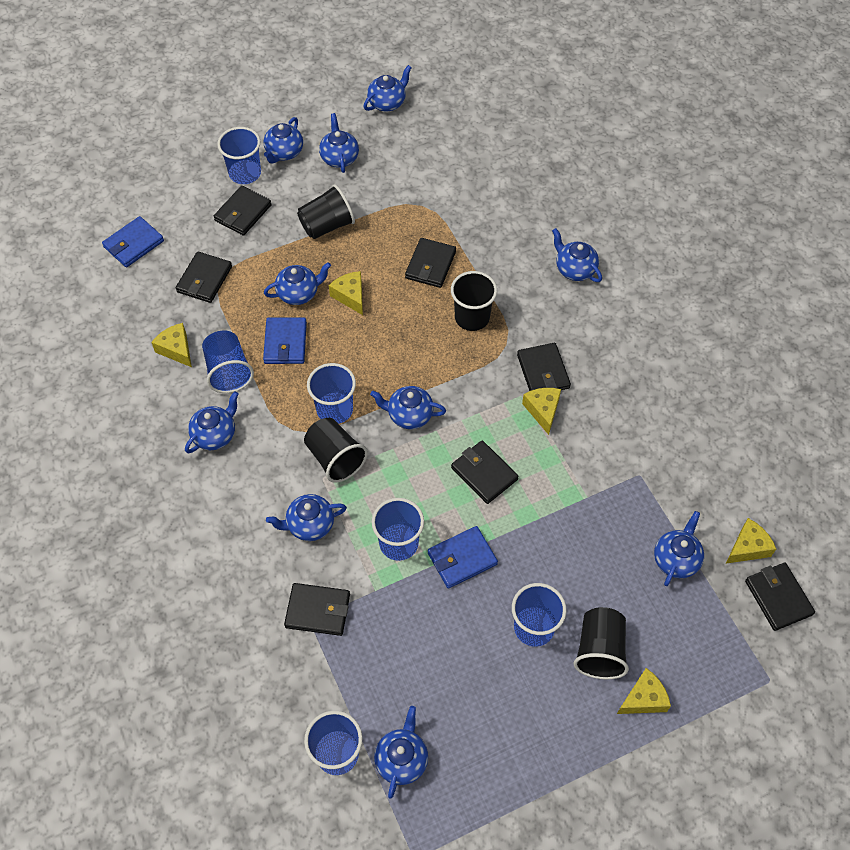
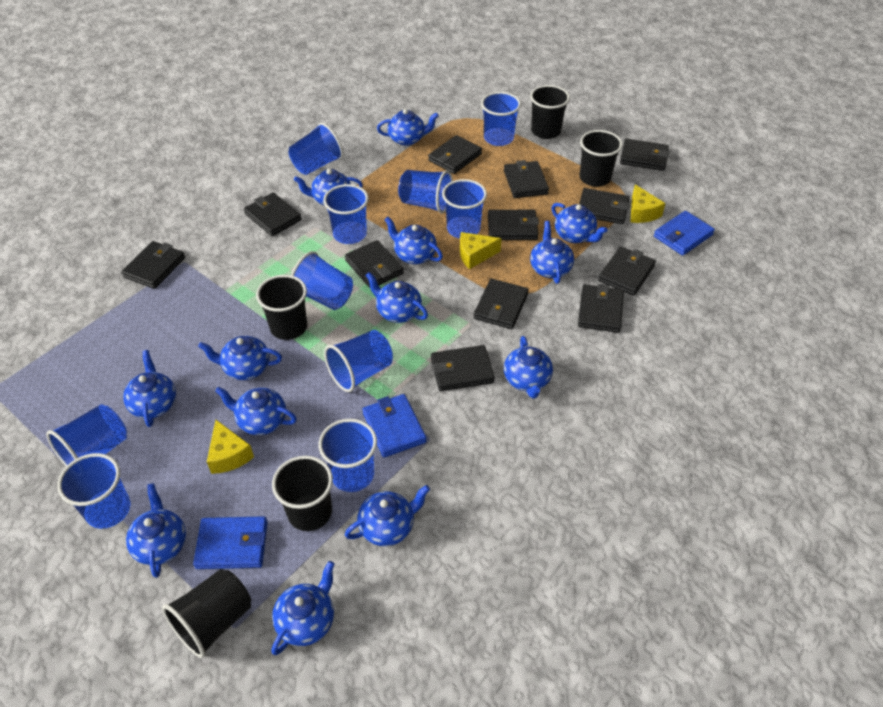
black cup: 4 -> 5
black wallet: 7 -> 12
blue cup: 6 -> 10
blue teapot: 10 -> 13
yellow cheese: 5 -> 3

